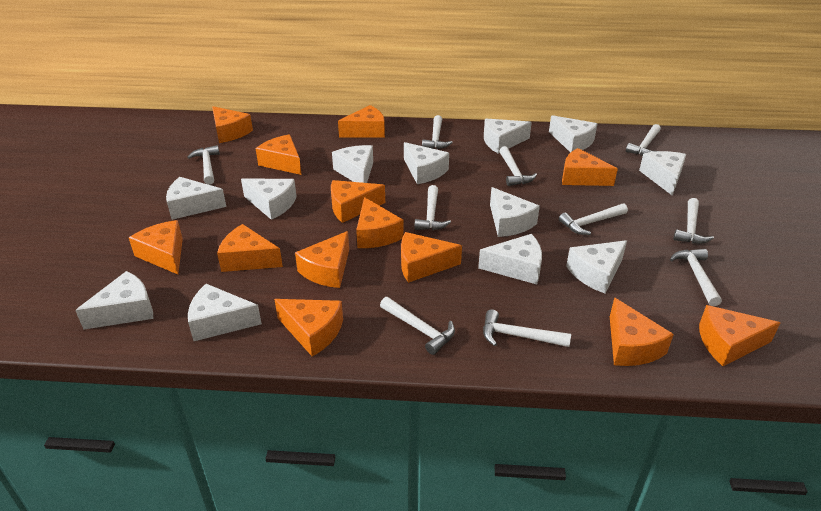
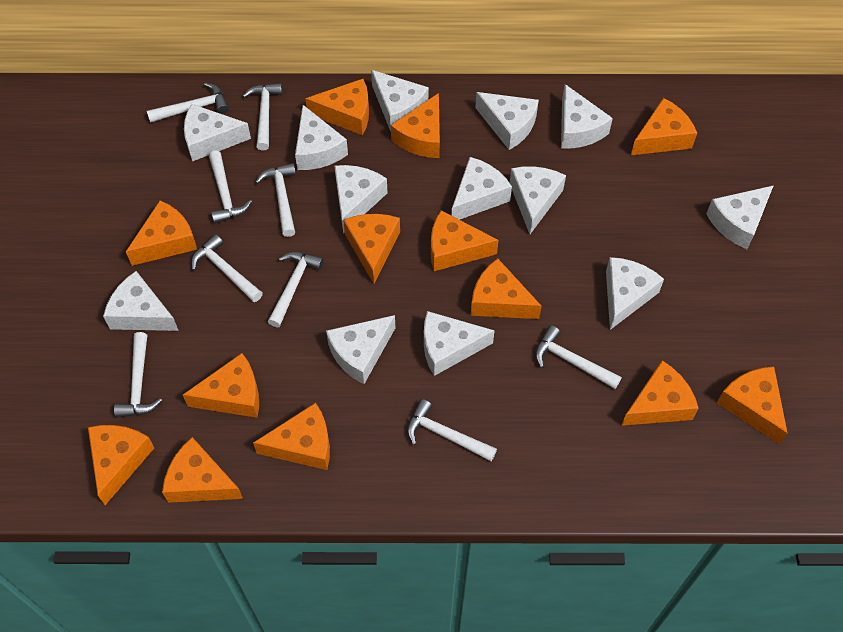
white cheese: 12 -> 13
white hammer: 10 -> 9

